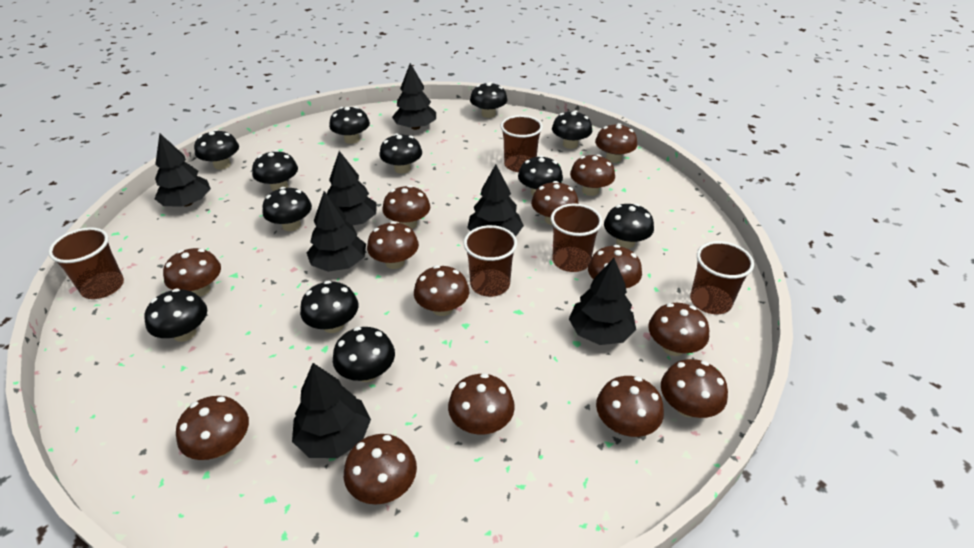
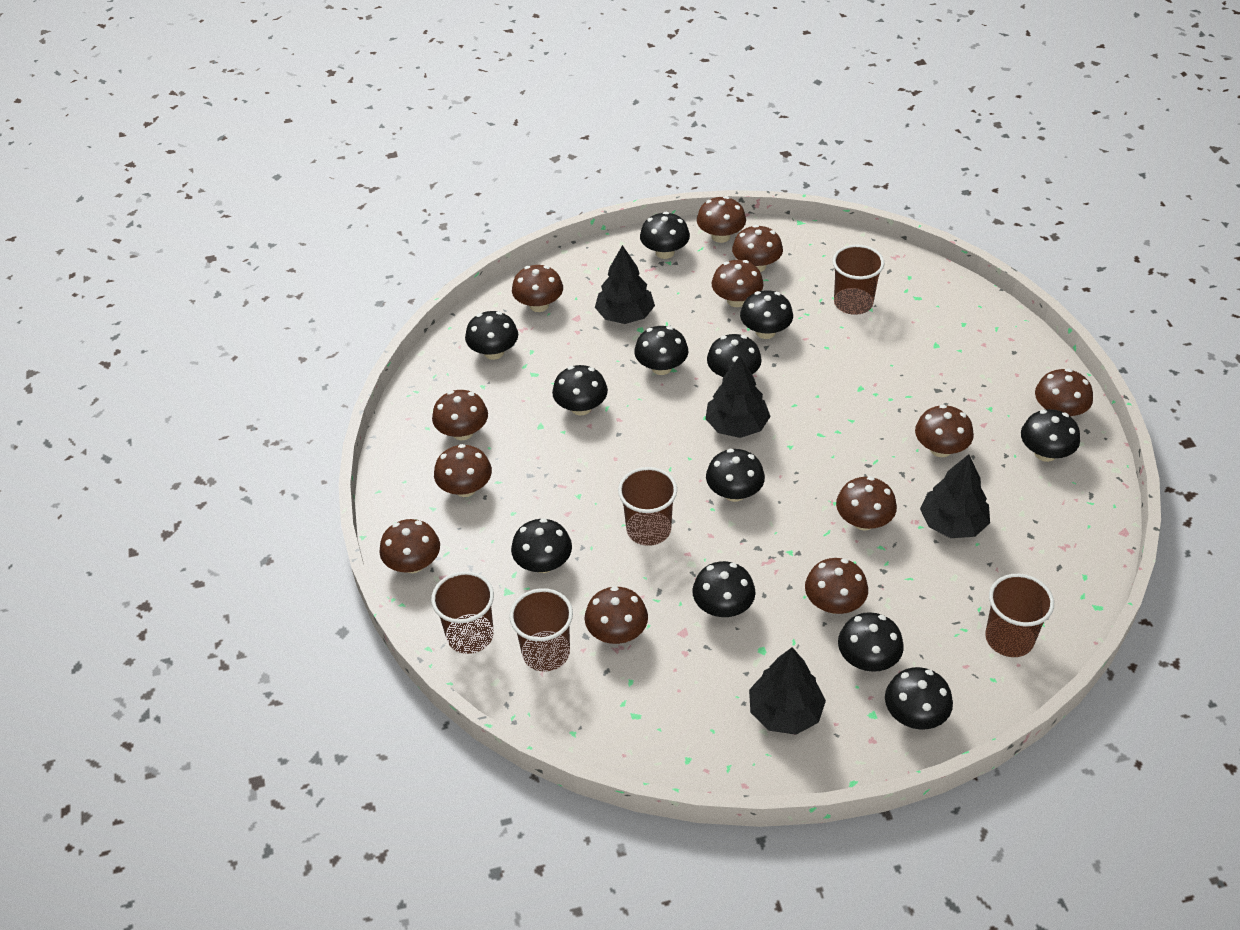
black tree: 7 -> 4
brown mushroom: 14 -> 12

